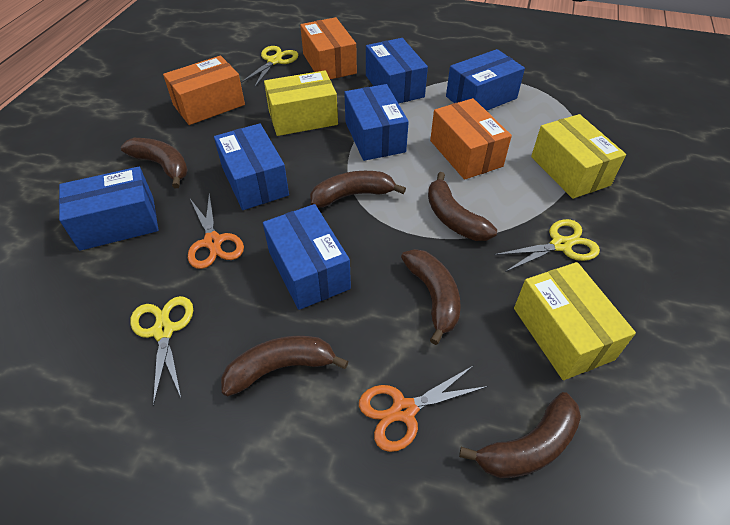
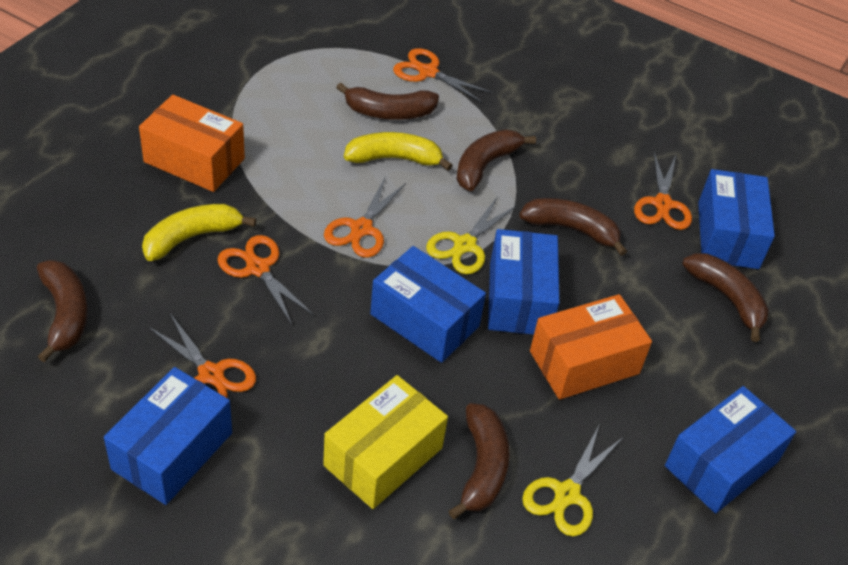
blue box: 6 -> 5
orange box: 3 -> 2
orange scissors: 2 -> 5
yellow banana: 0 -> 2
yellow box: 3 -> 1
yellow scissors: 3 -> 2

